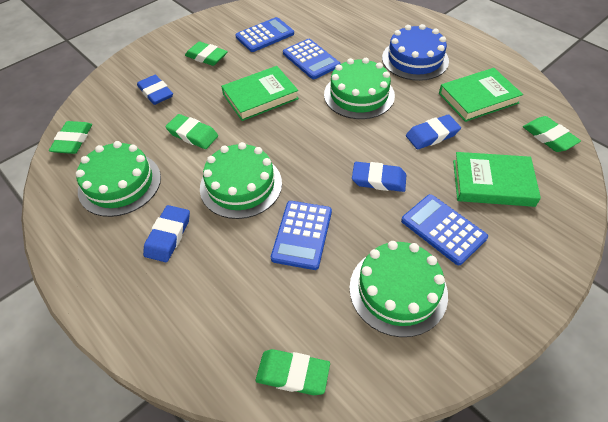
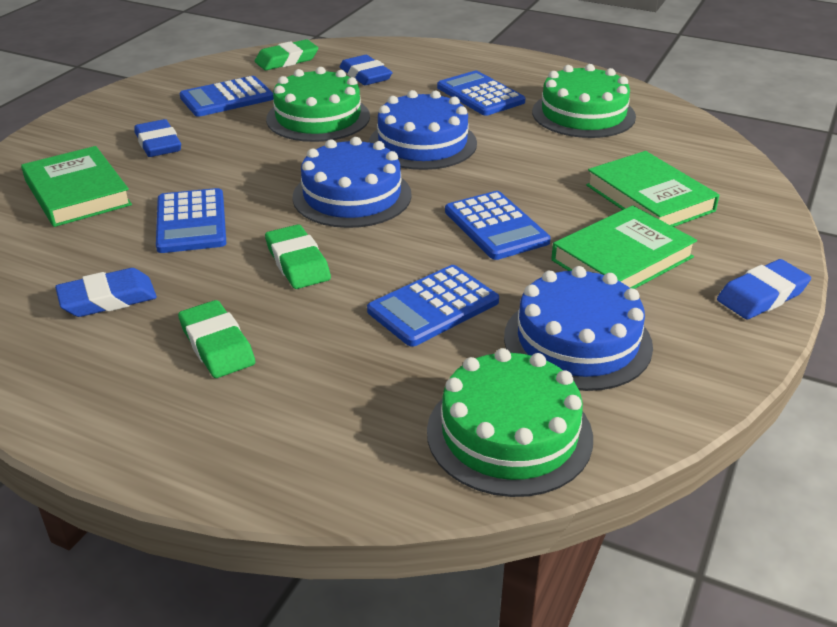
blue cake: 1 -> 3
blue calculator: 4 -> 5
green cake: 4 -> 3
green eraser: 5 -> 3

